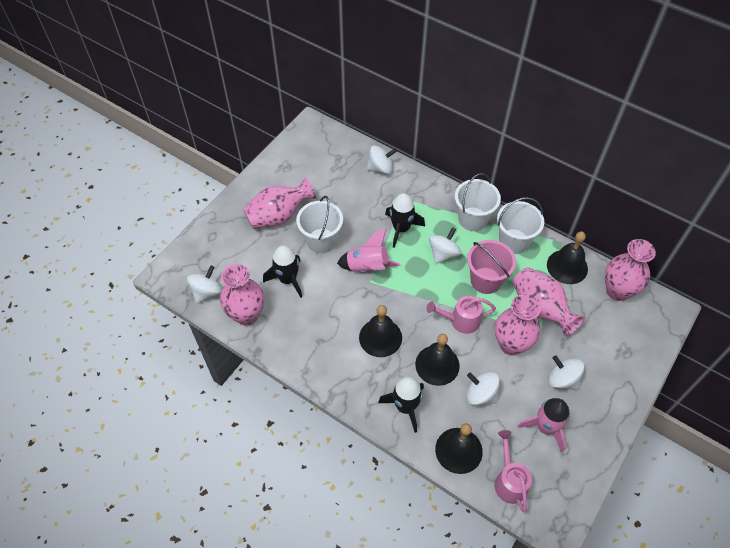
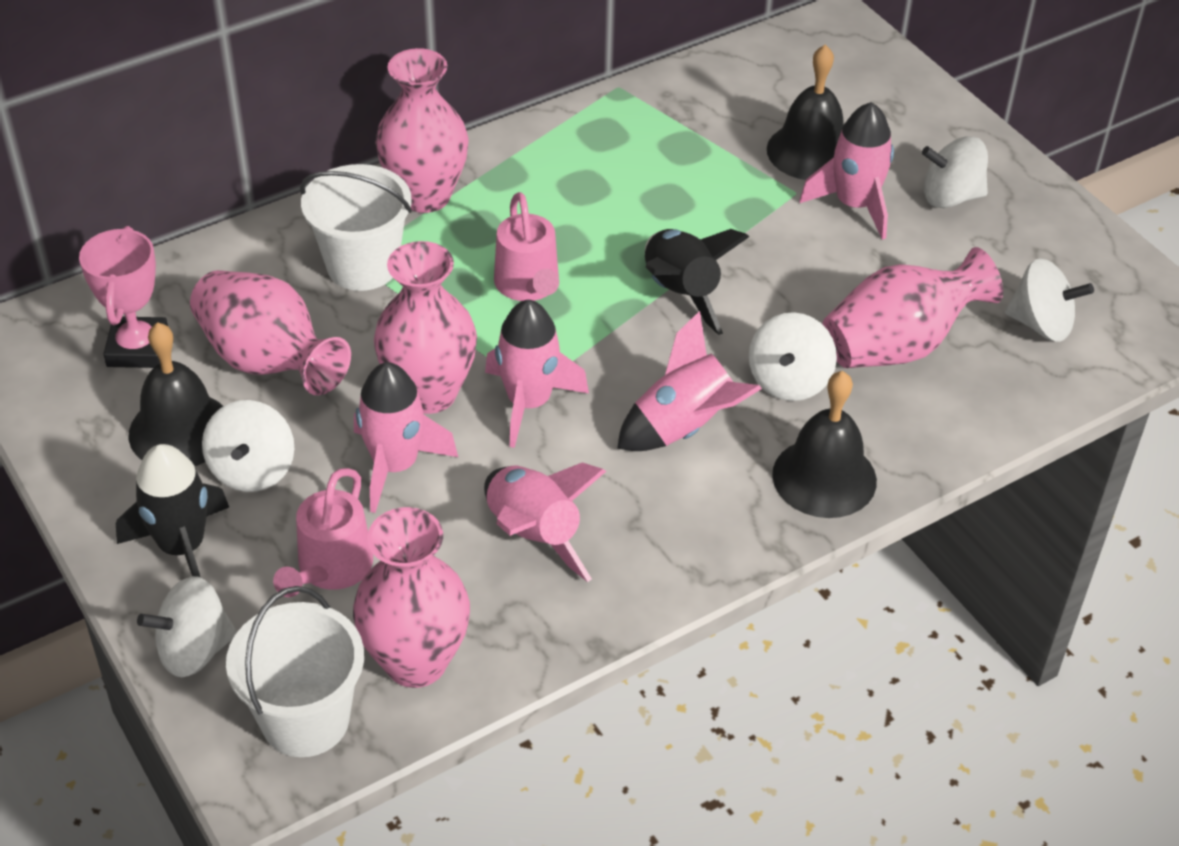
black bell: 4 -> 3
black rocket: 3 -> 2
pink bucket: 1 -> 0
pink rocket: 2 -> 5
pink trophy: 0 -> 1
white bucket: 3 -> 2

